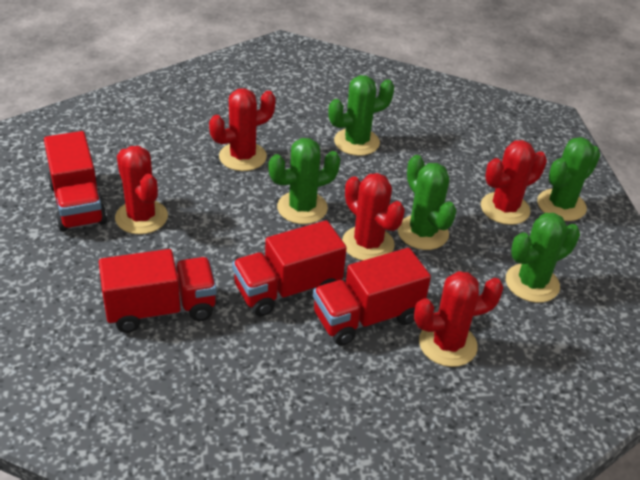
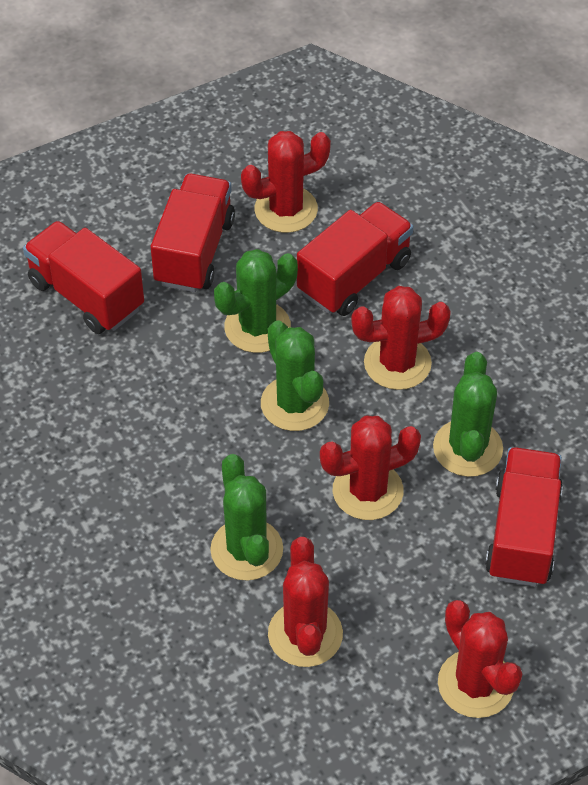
green cactus: 5 -> 4

